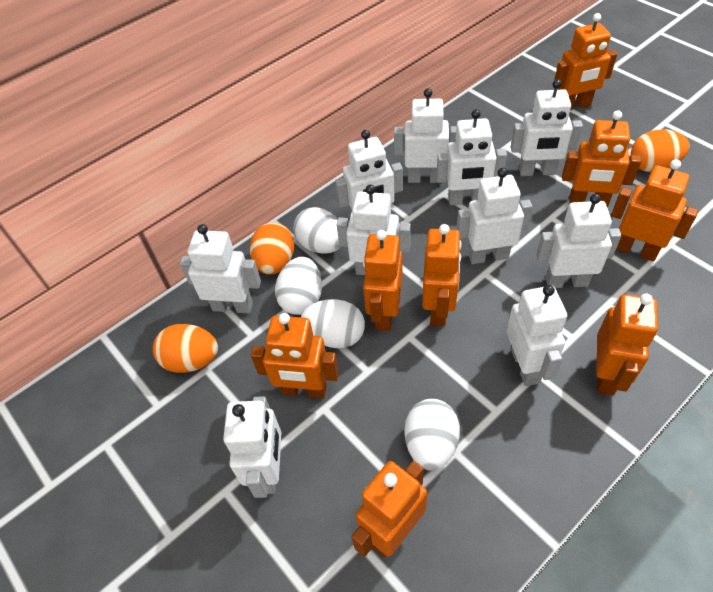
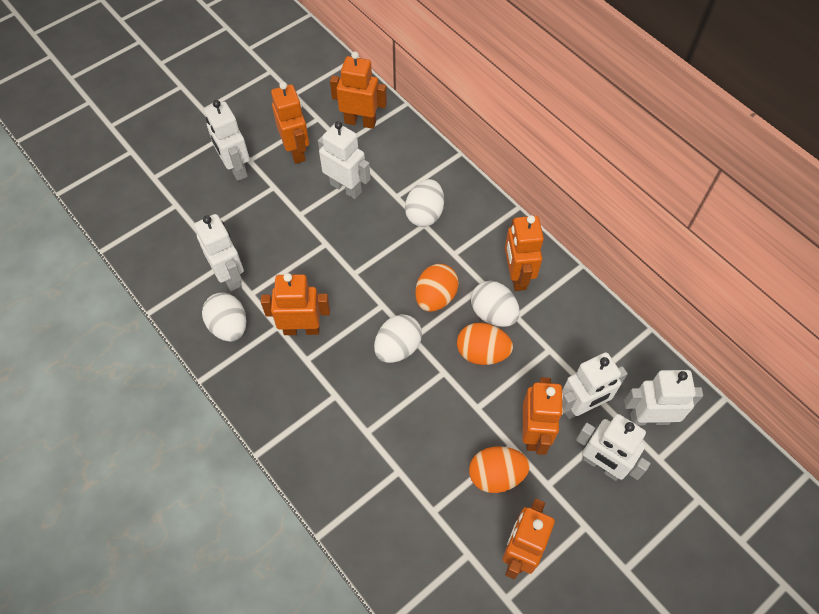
orange robot: 8 -> 6
white robot: 10 -> 6

